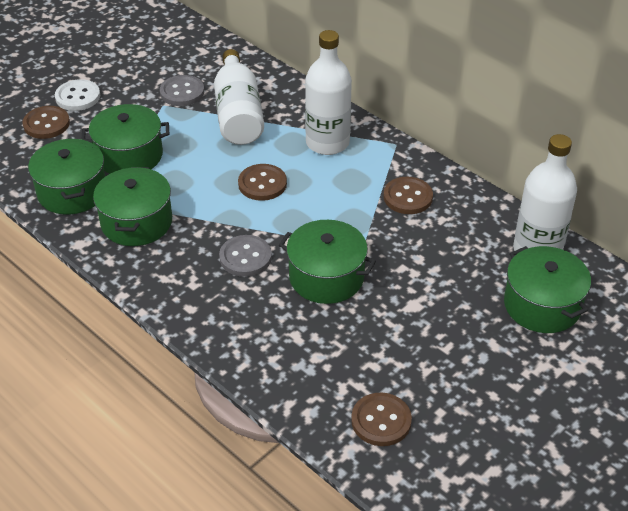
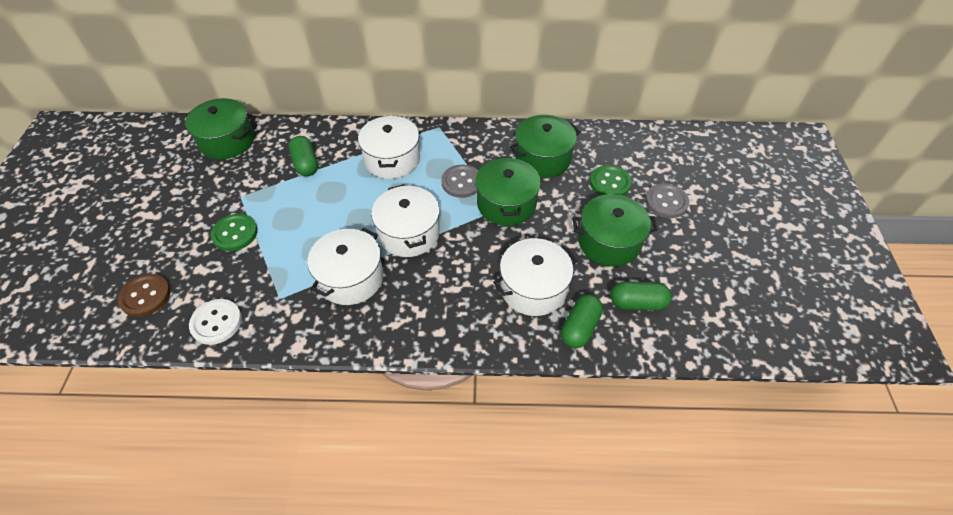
brown button: 4 -> 1
green button: 0 -> 2
green capsule: 0 -> 3
green pot: 5 -> 4
white bottle: 3 -> 0
white pot: 0 -> 4

